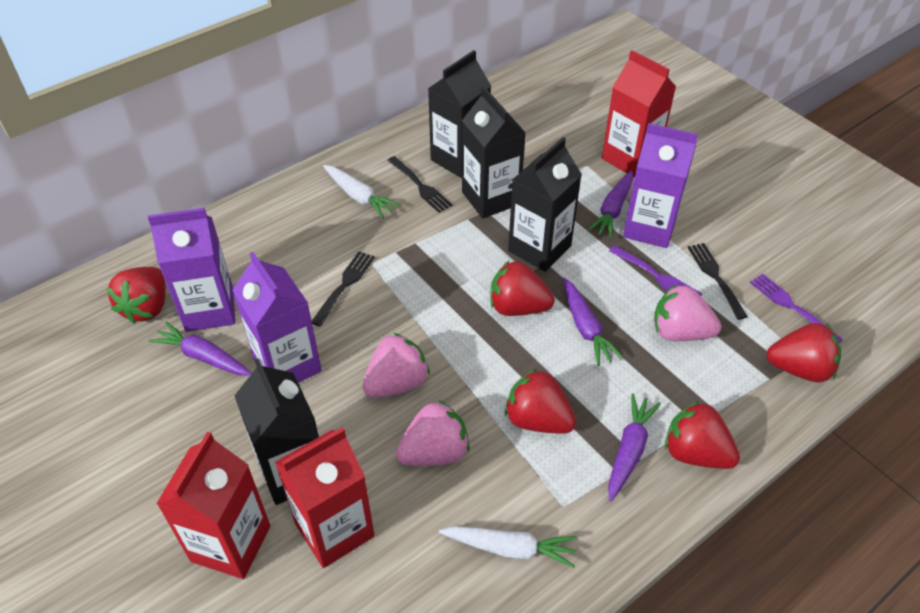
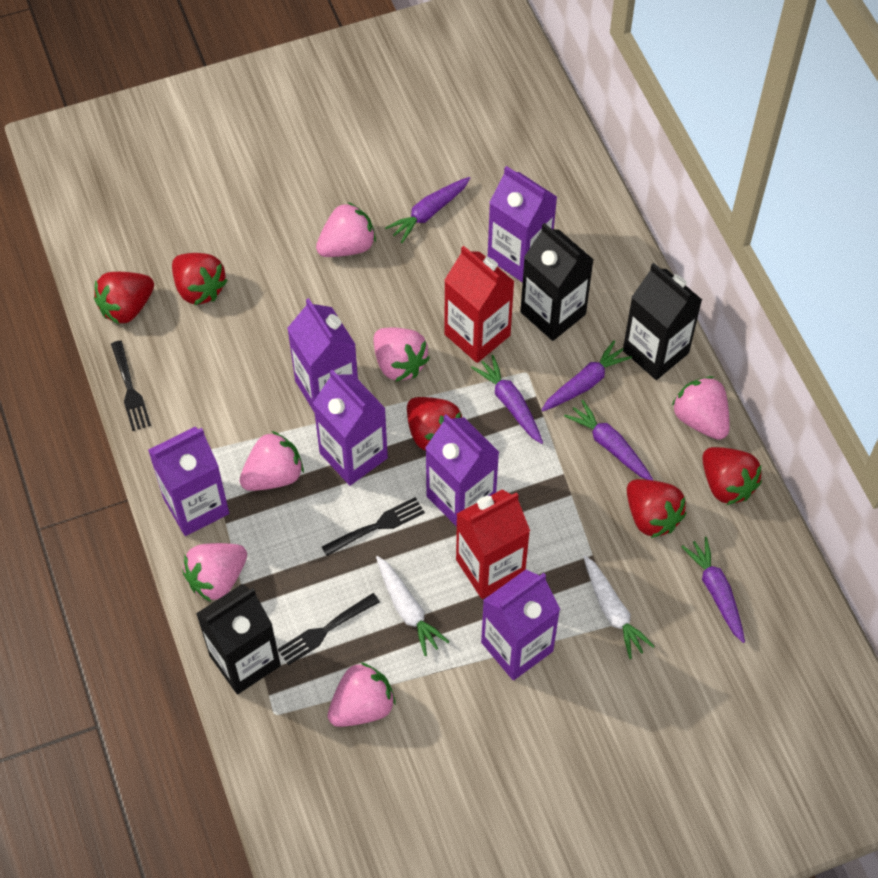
black carton: 4 -> 3
pink strawberry: 3 -> 6
purple carrot: 4 -> 5
purple carton: 3 -> 6
purple fork: 2 -> 0
red carton: 3 -> 2

